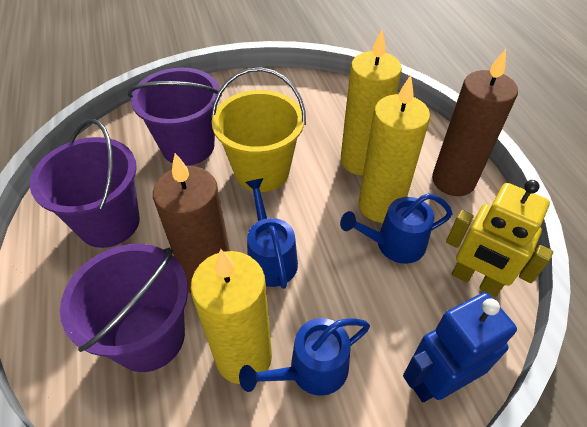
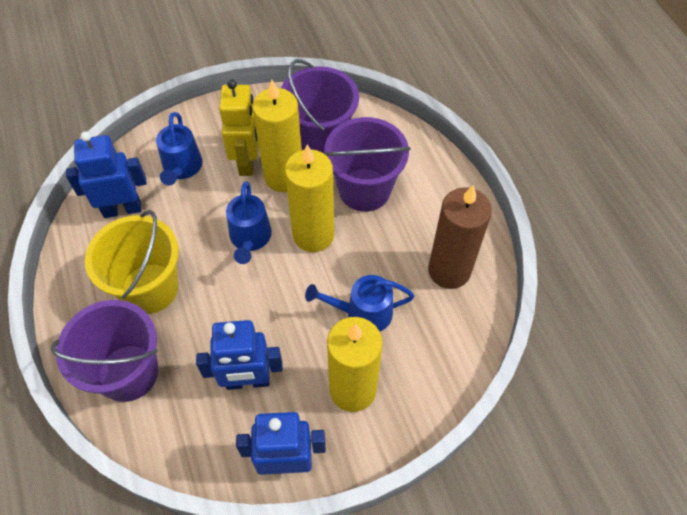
blue robot: 1 -> 3
brown candle: 2 -> 1

